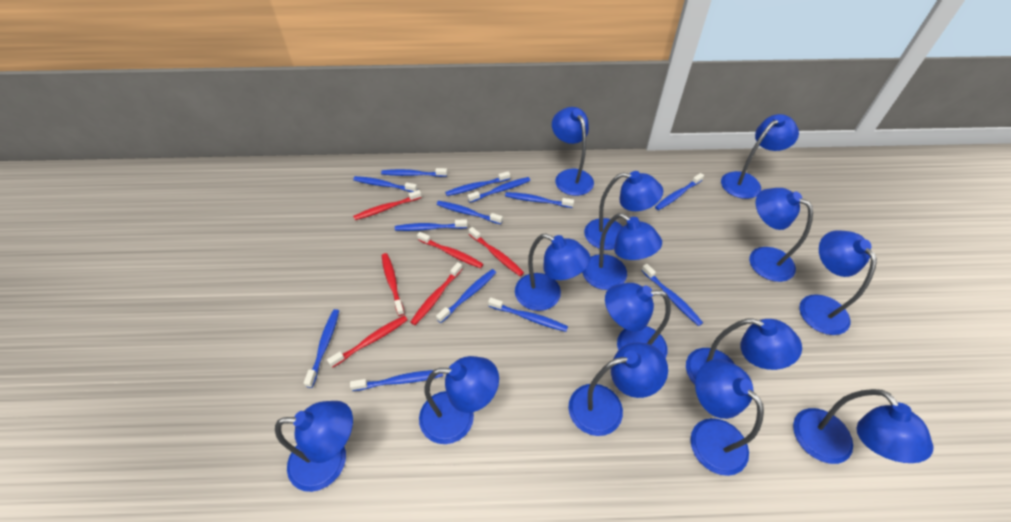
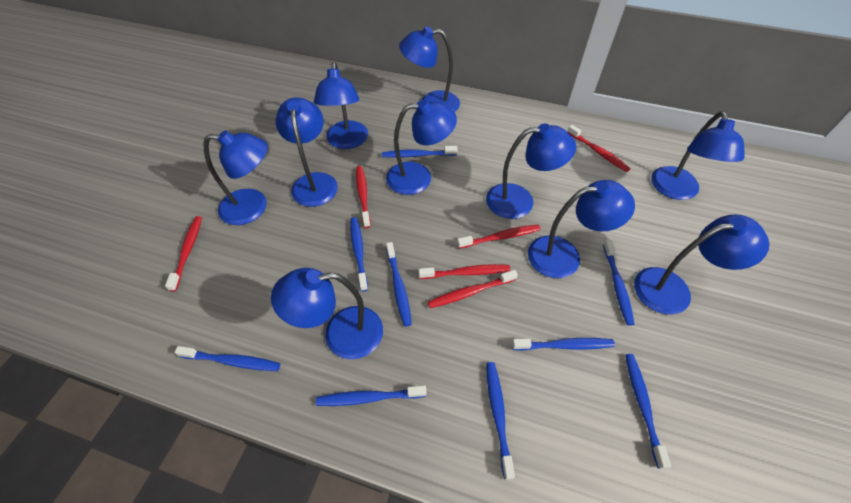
blue lamp: 14 -> 10
blue toothbrush: 13 -> 9

